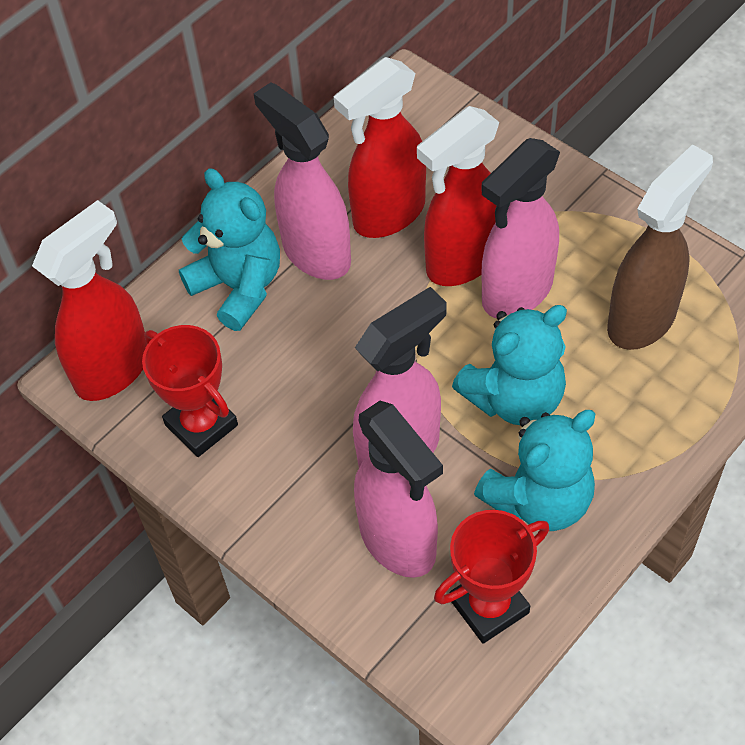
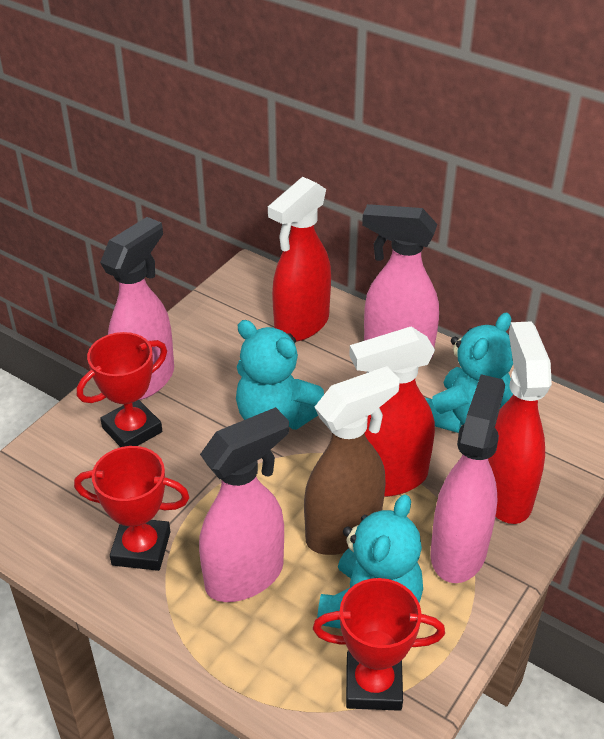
red trophy: 2 -> 3

